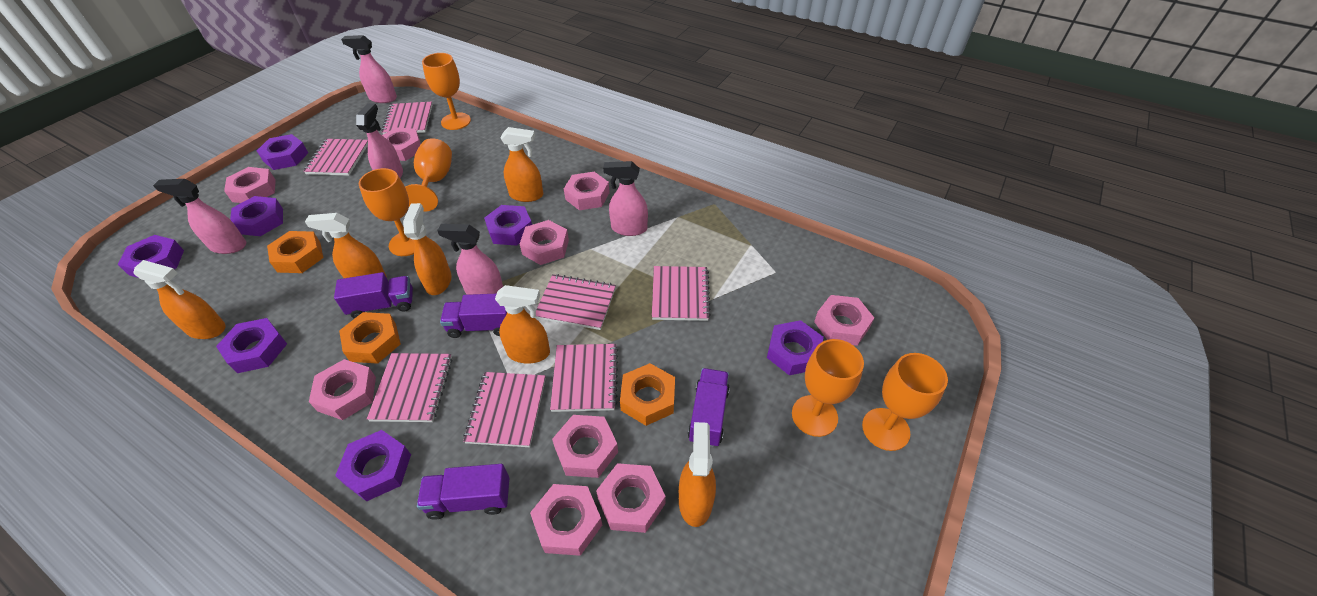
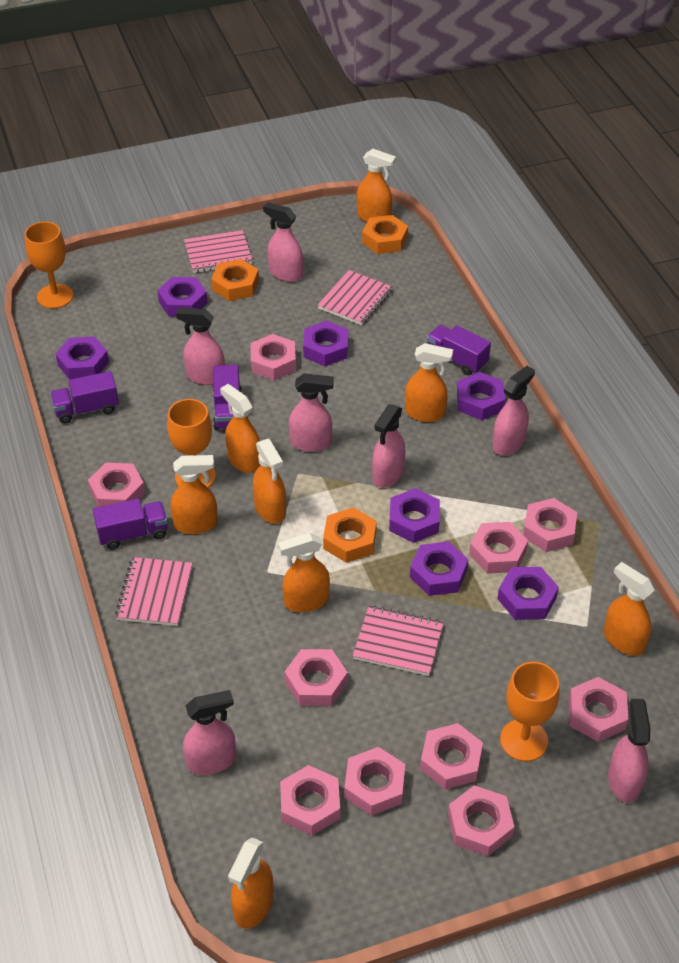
orange goblet: 5 -> 3
orange spray bottle: 6 -> 8
pink notebook: 7 -> 4
pink nut: 9 -> 10
pink spray bottle: 5 -> 7

